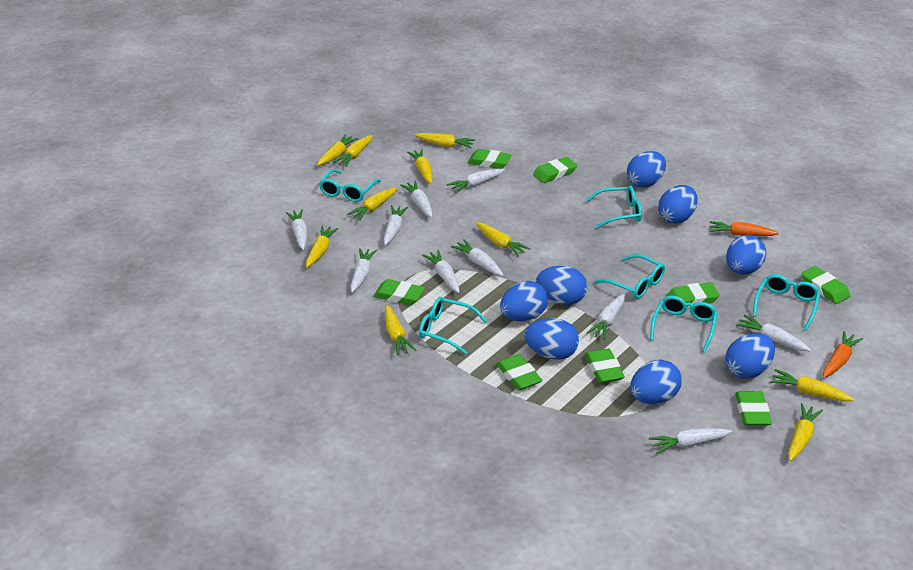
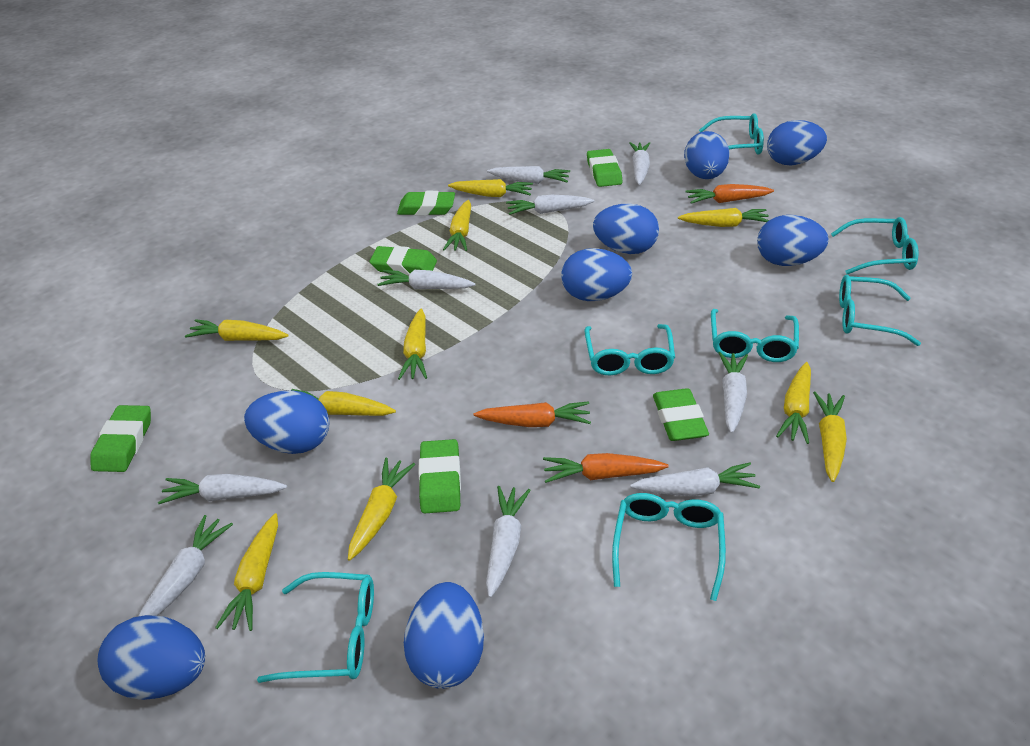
green eraser: 8 -> 6
orange carrot: 2 -> 3
turquoise glasses: 6 -> 7
white carrot: 10 -> 9

